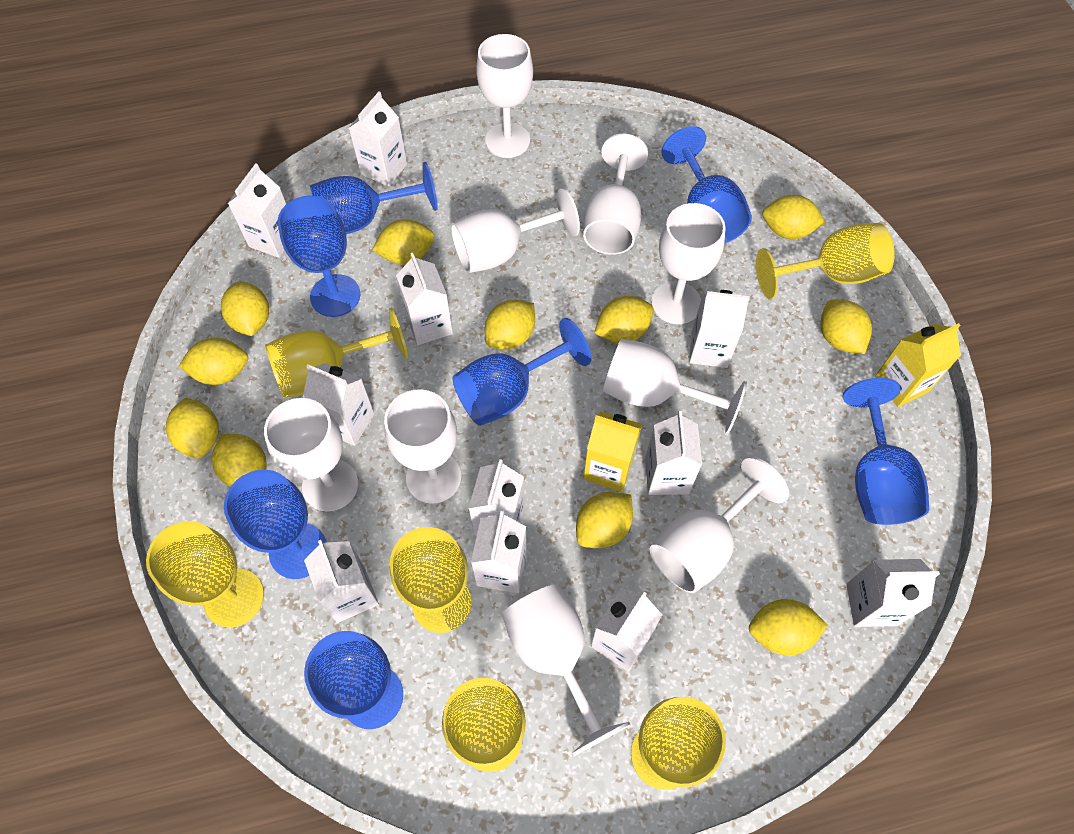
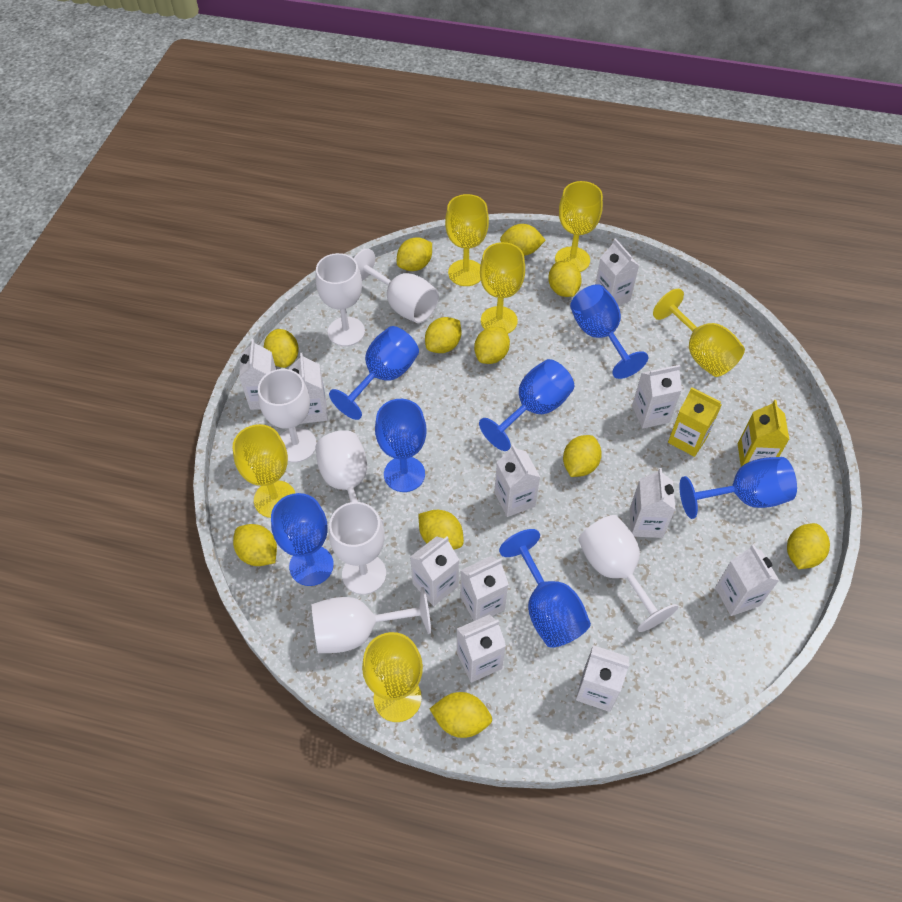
white goblet: 9 -> 7

